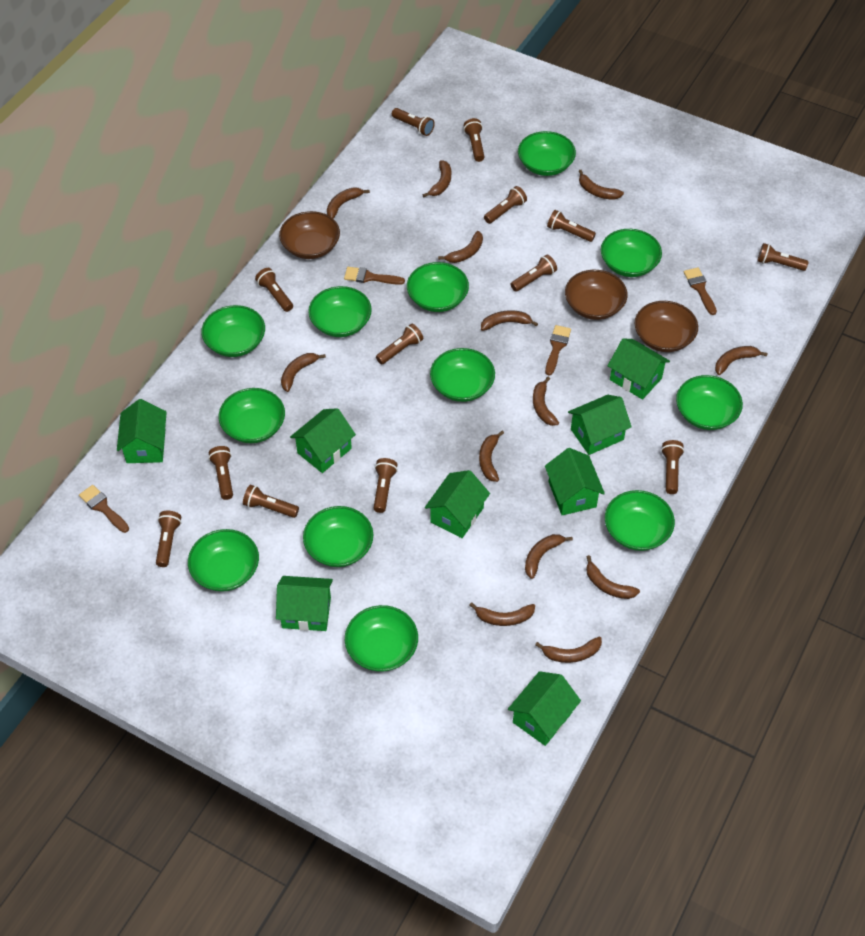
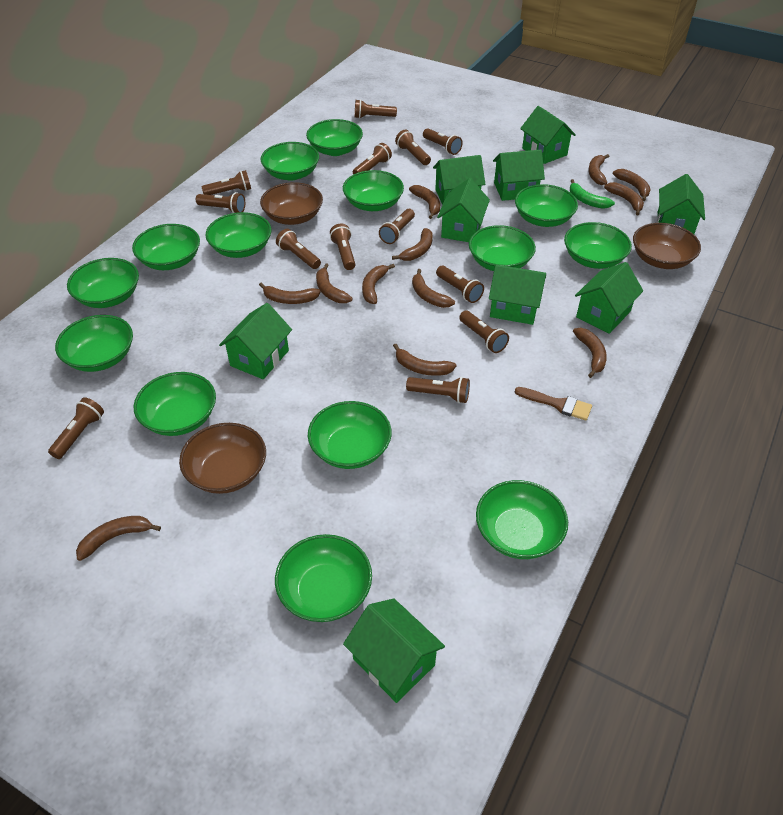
brown banana: 13 -> 12
brown brush: 4 -> 1
green banana: 0 -> 1
green bowl: 12 -> 14
green house: 8 -> 9

